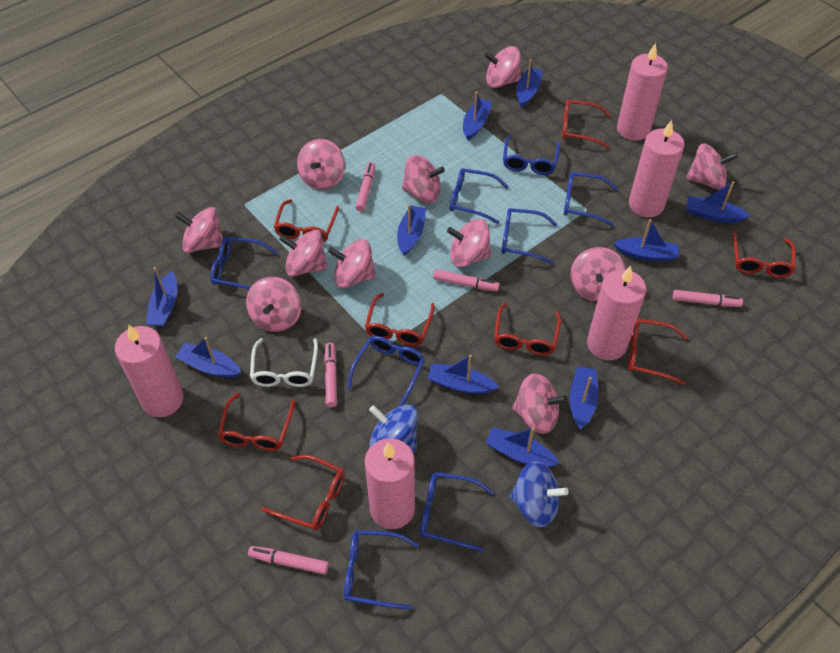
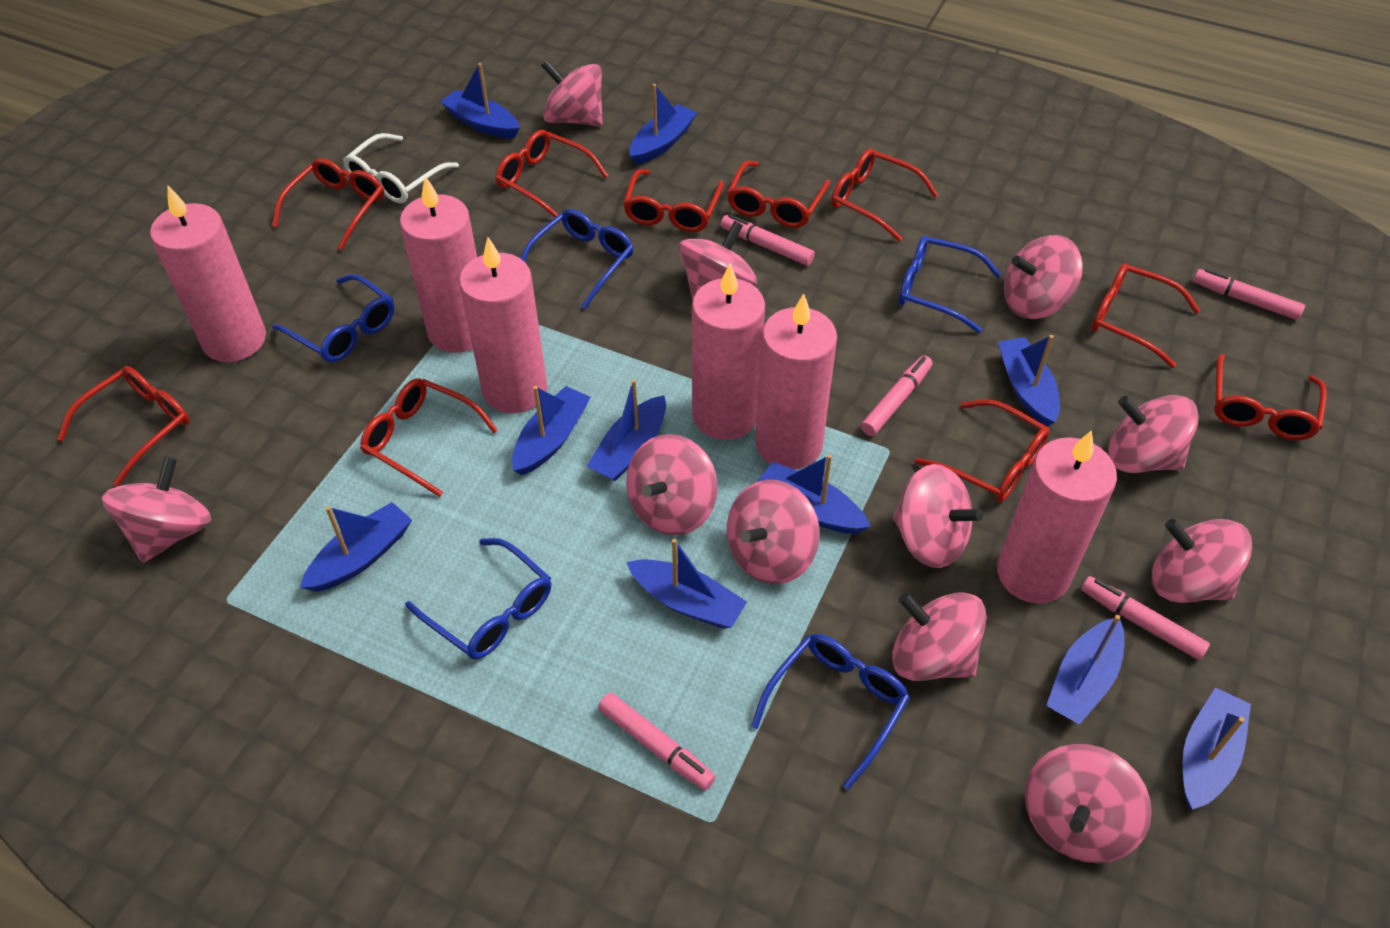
blue glasses: 8 -> 5
blue spinning top: 2 -> 0
pink candle: 5 -> 6
red glasses: 8 -> 10

